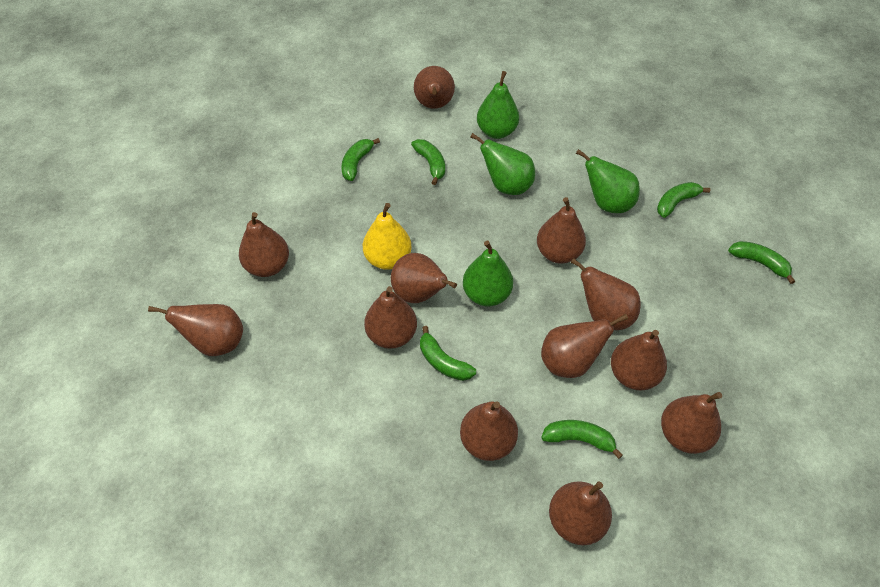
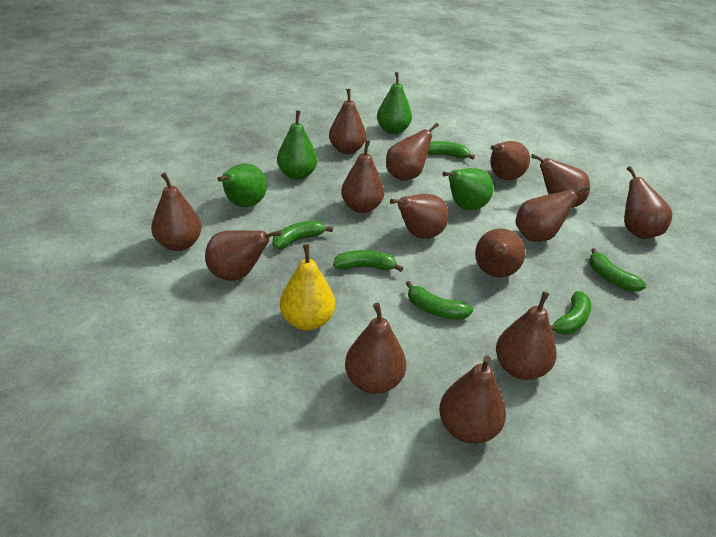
brown pear: 12 -> 14

